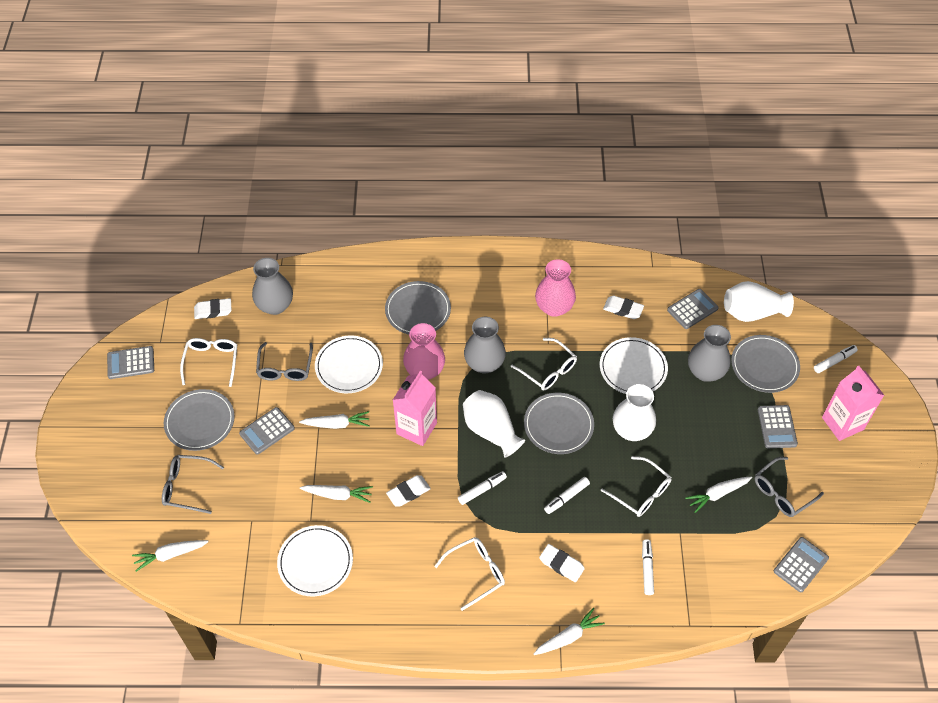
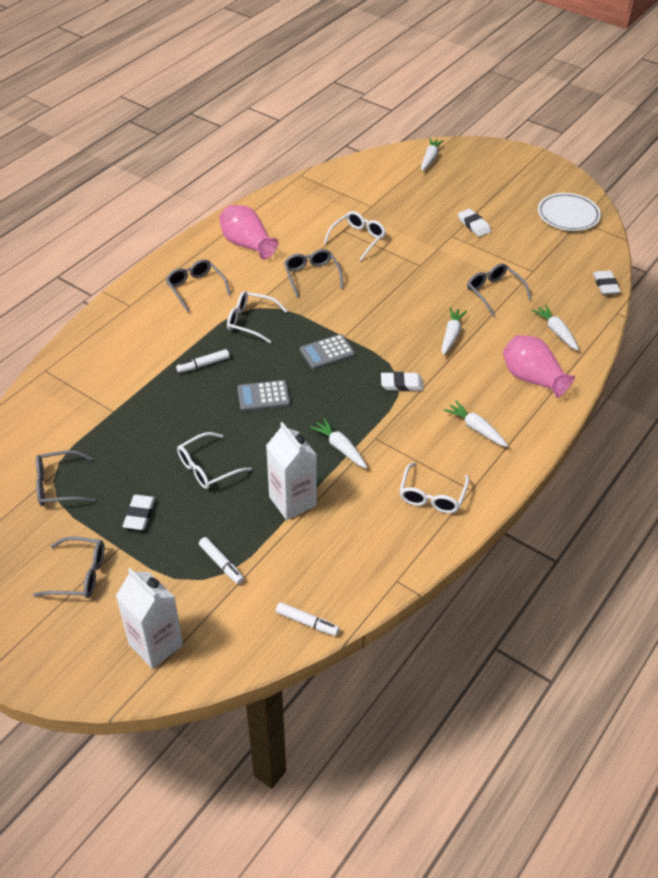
grey calculator: 5 -> 2
grey glasses: 3 -> 5
grey plate: 4 -> 0
grey vase: 3 -> 0
pink carton: 2 -> 0
white carton: 0 -> 2
white marker: 4 -> 3
white plate: 3 -> 1
white vase: 3 -> 0

